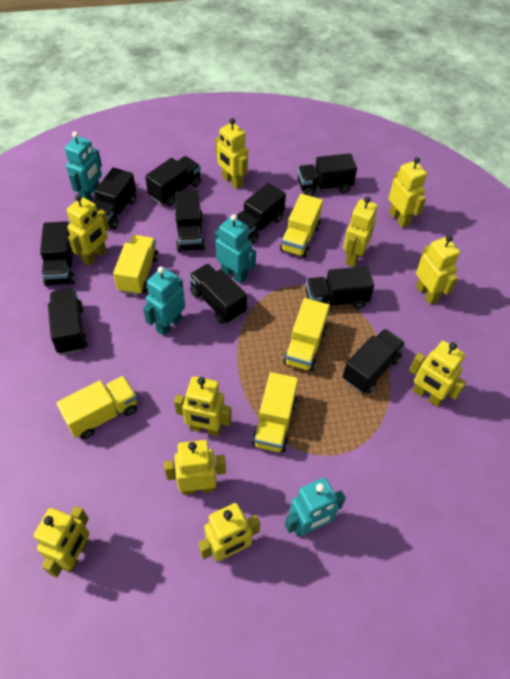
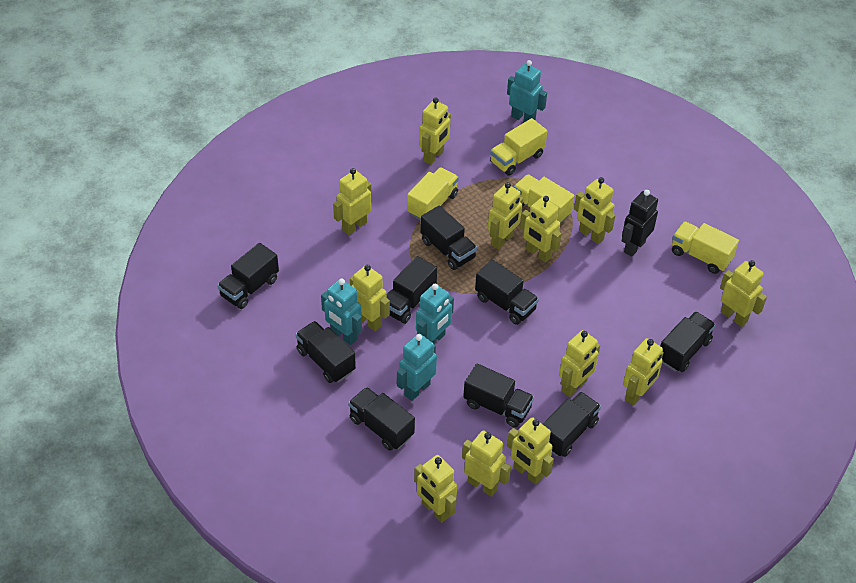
black robot: 0 -> 1
black truck: 10 -> 9
yellow robot: 10 -> 12
yellow truck: 5 -> 4

